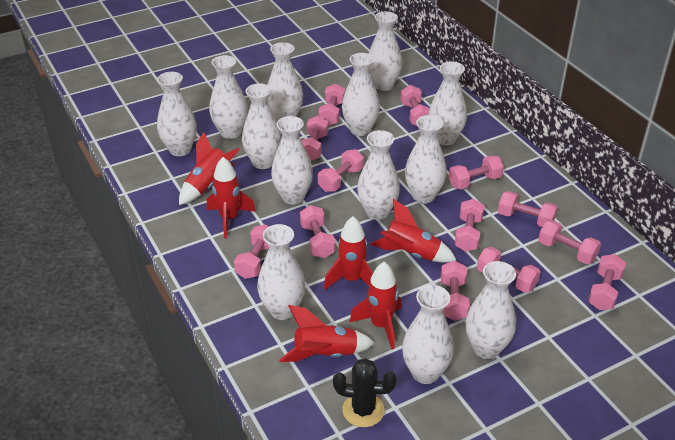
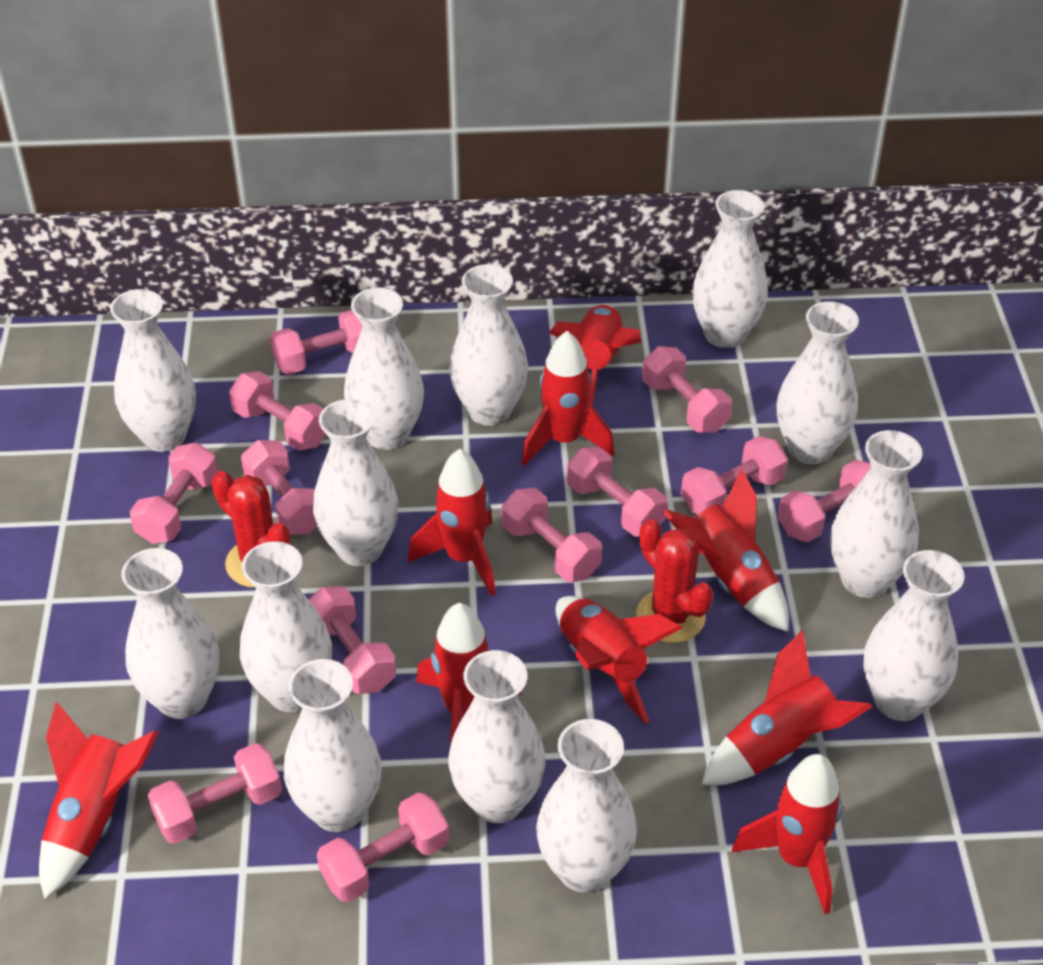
black cactus: 1 -> 0
pink dumbbell: 13 -> 12
red cactus: 0 -> 2
red rocket: 6 -> 9

